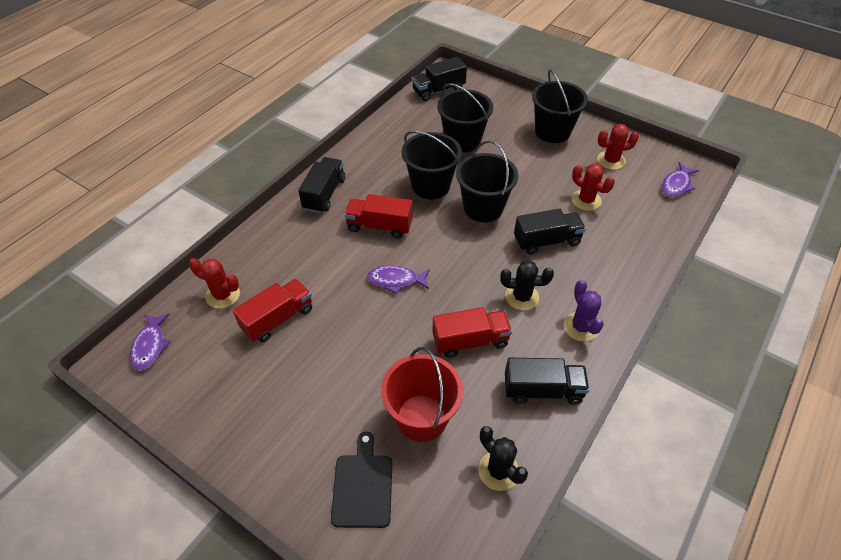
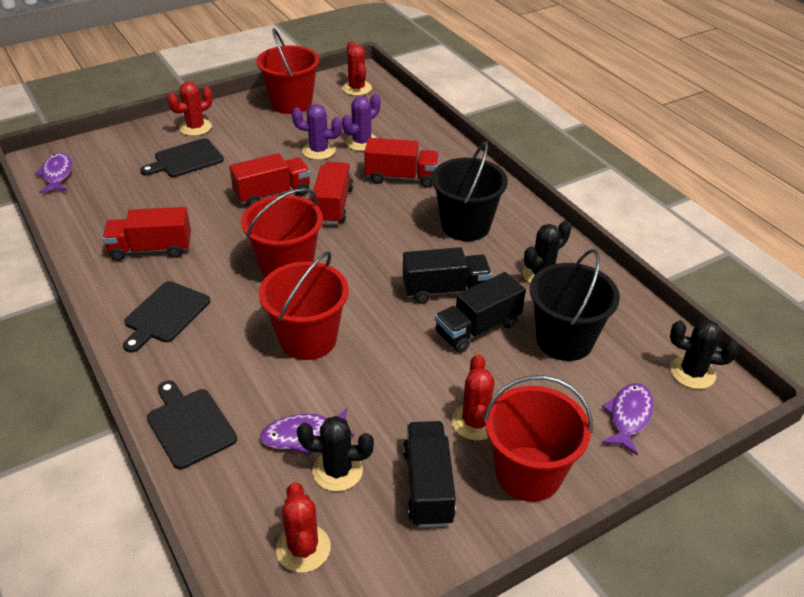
black bucket: 4 -> 2
black cactus: 2 -> 3
black cutting board: 1 -> 3
black truck: 4 -> 3
purple cactus: 1 -> 2
red bucket: 1 -> 4
red cactus: 3 -> 4
red truck: 3 -> 4

